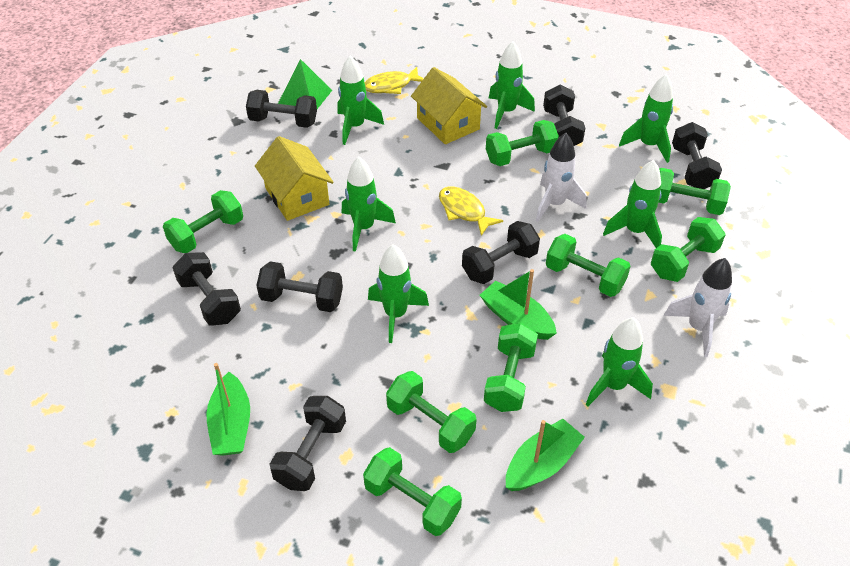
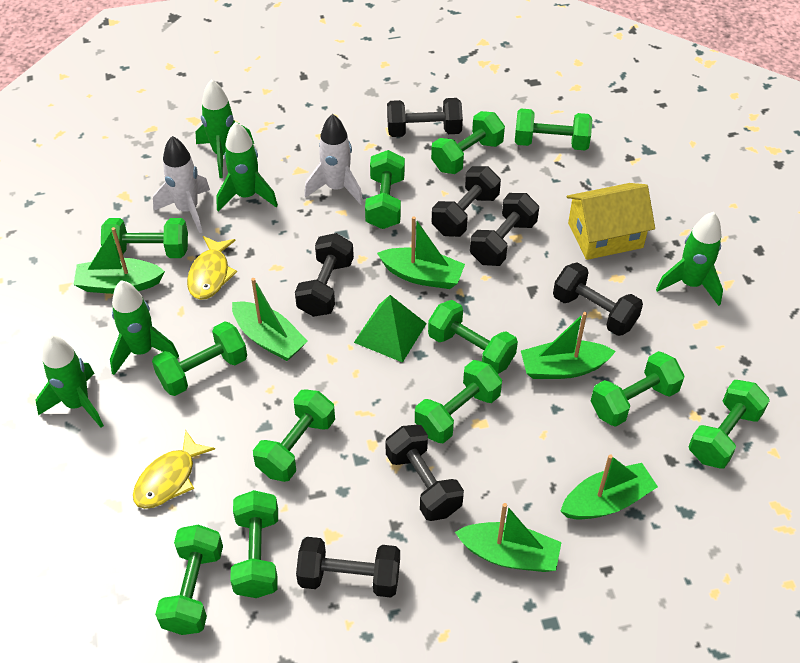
green boat: 3 -> 6
green dumbbell: 8 -> 12
green rocket: 7 -> 5
yellow house: 2 -> 1

